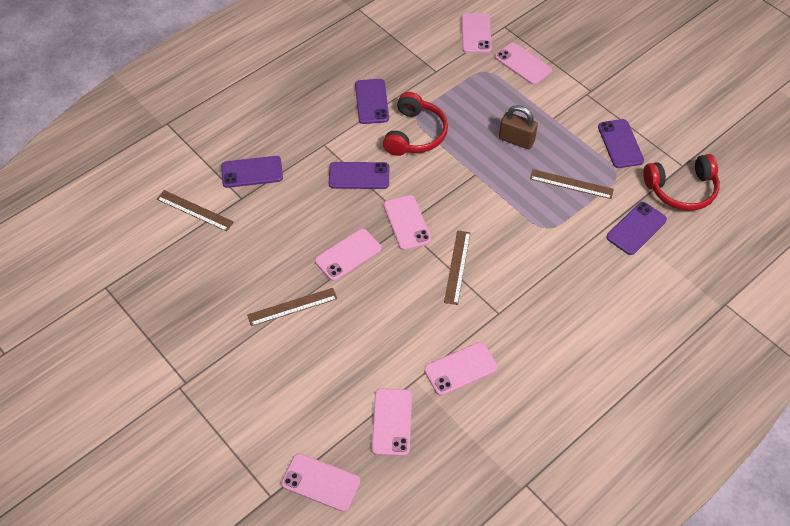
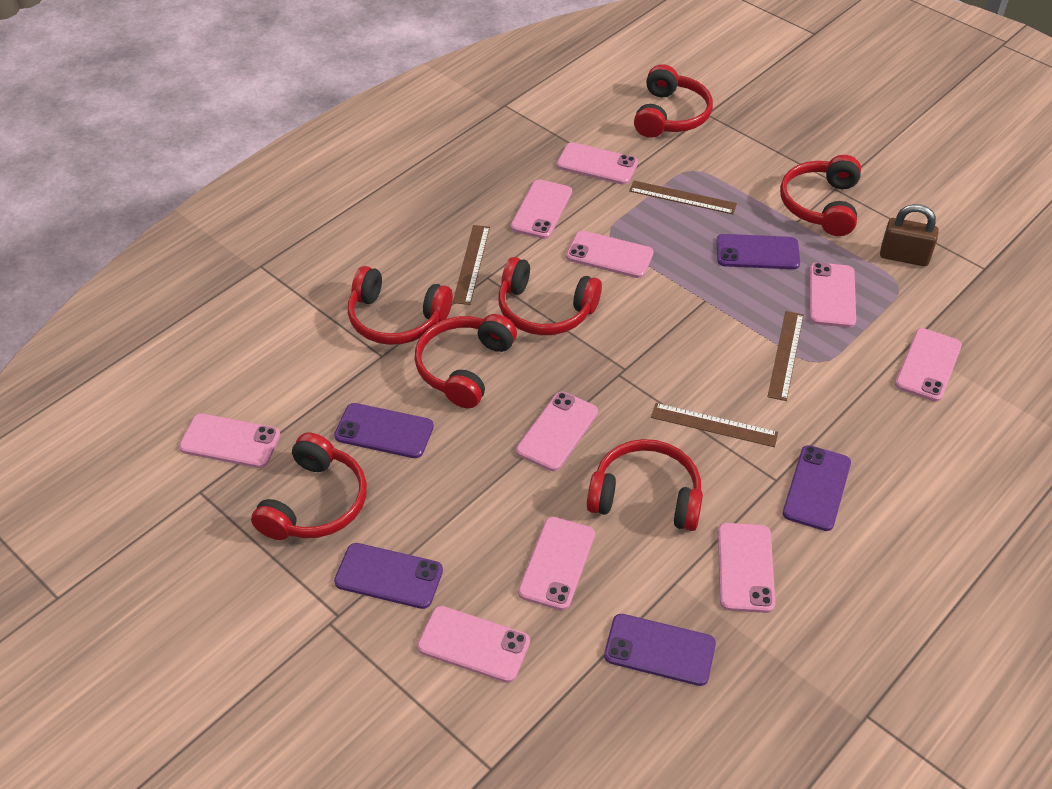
pink phone: 7 -> 10
red headphones: 2 -> 7

